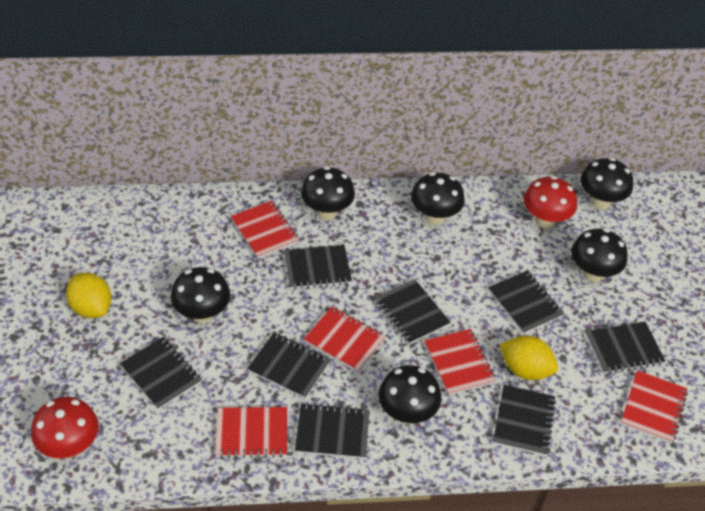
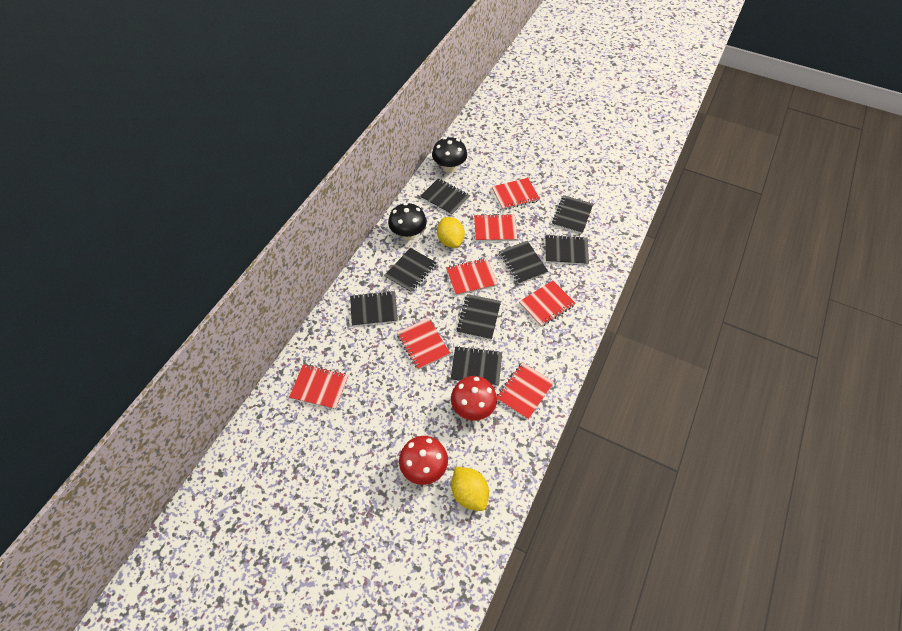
black mushroom: 6 -> 2
red notebook: 5 -> 7

